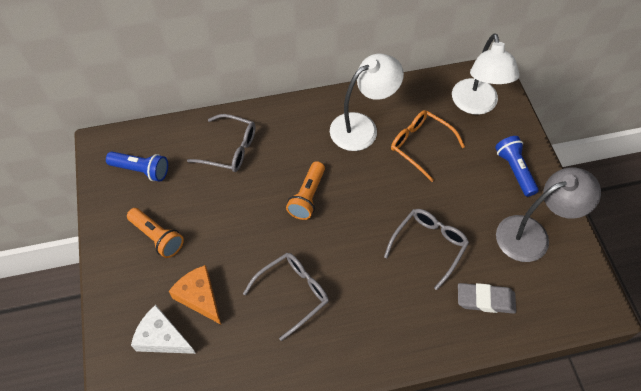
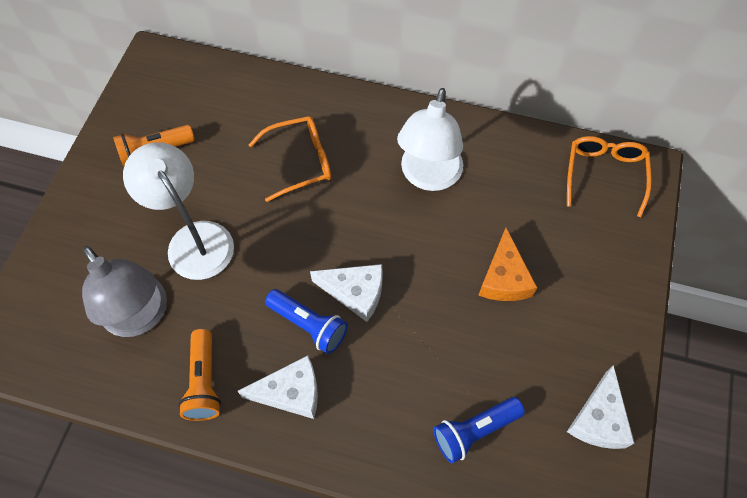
grey eraser: 1 -> 0
grey glasses: 3 -> 0
orange glasses: 1 -> 2
white cheese: 1 -> 3

